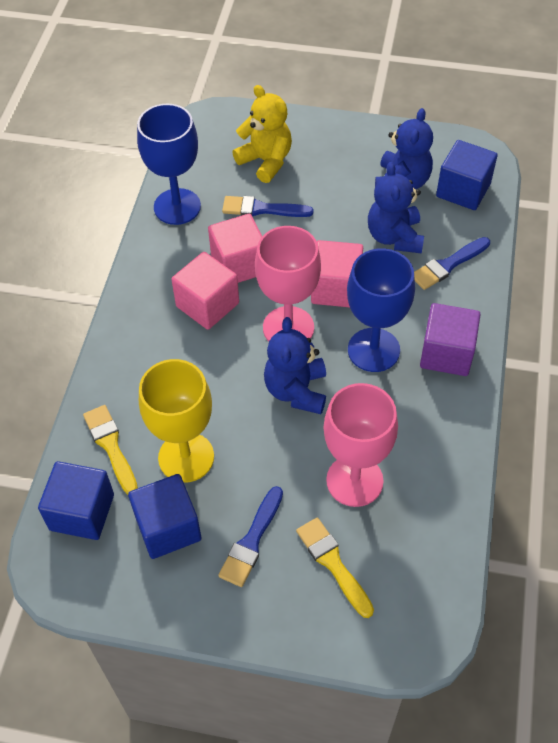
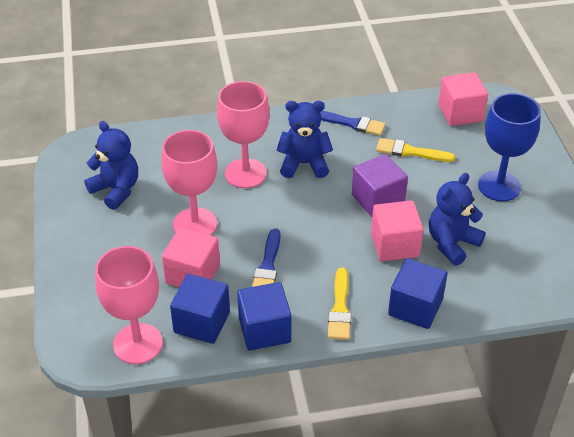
blue brush: 3 -> 2
blue goblet: 2 -> 1
pink goblet: 2 -> 3
yellow goblet: 1 -> 0
yellow teddy bear: 1 -> 0

